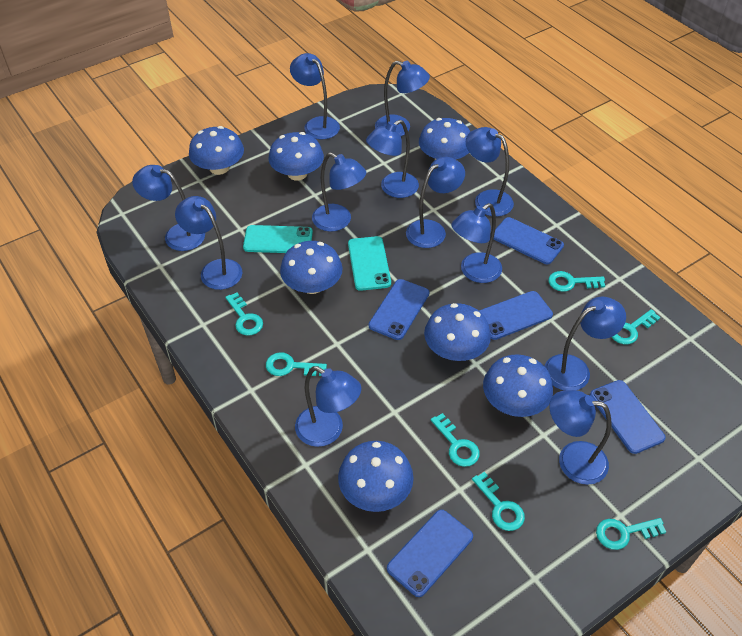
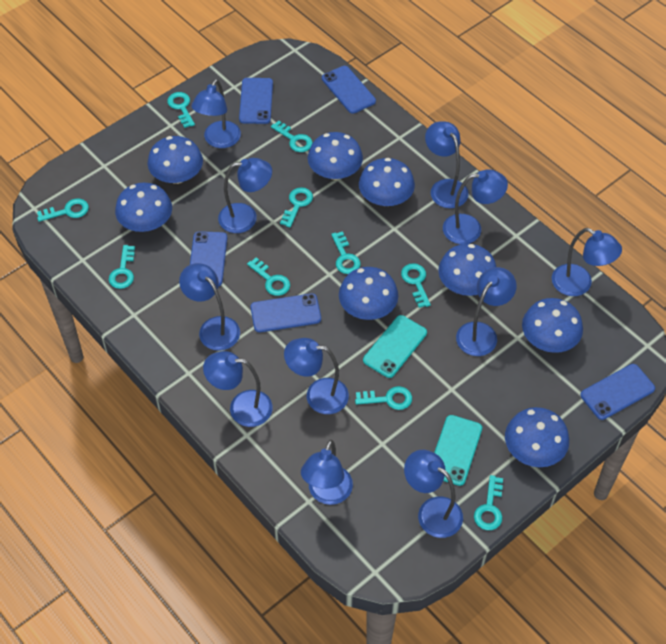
blue lamp: 12 -> 11
blue mushroom: 7 -> 8
turquoise key: 7 -> 10

